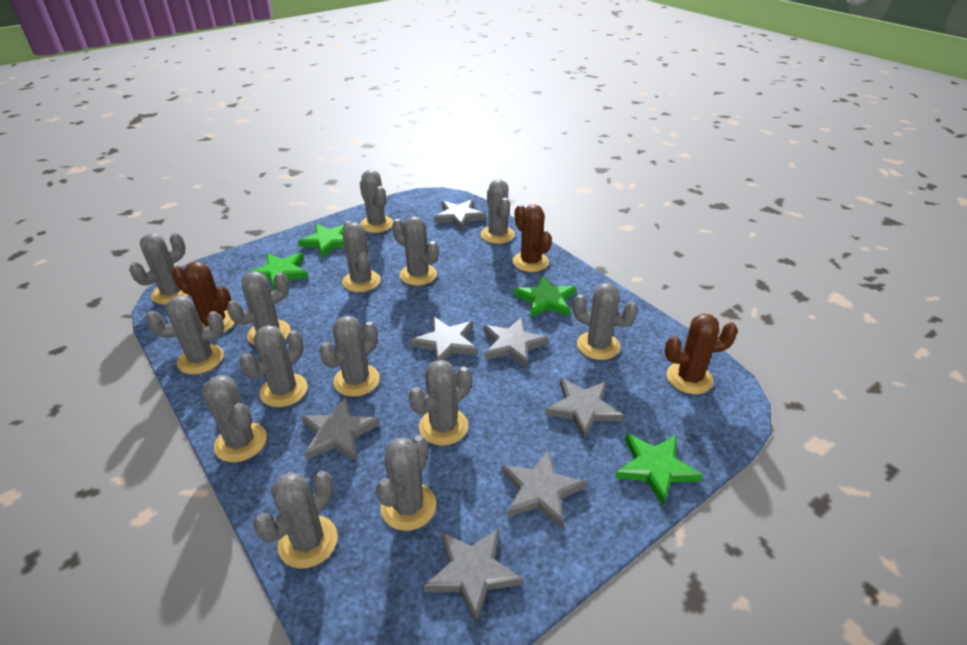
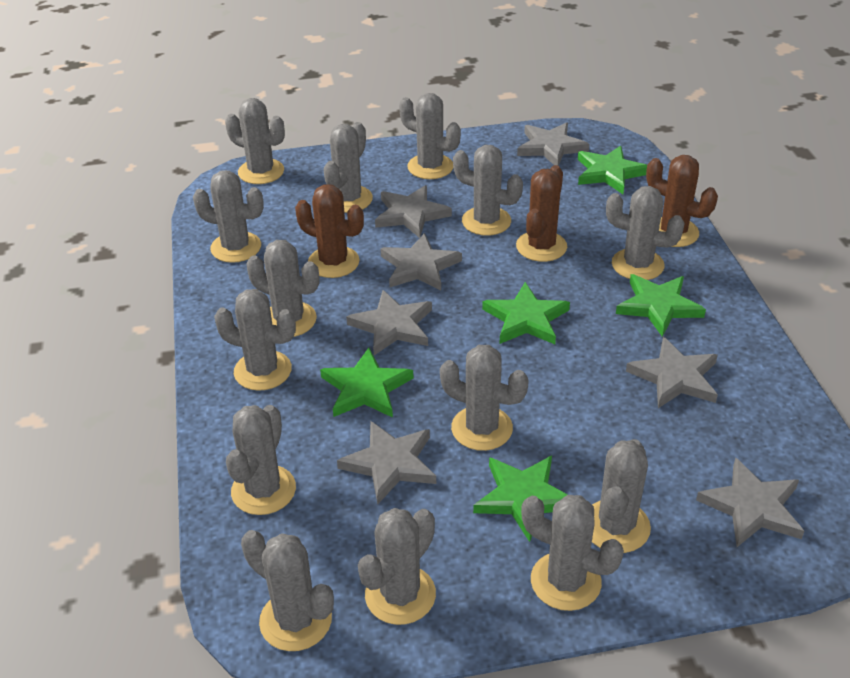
green star: 4 -> 5

